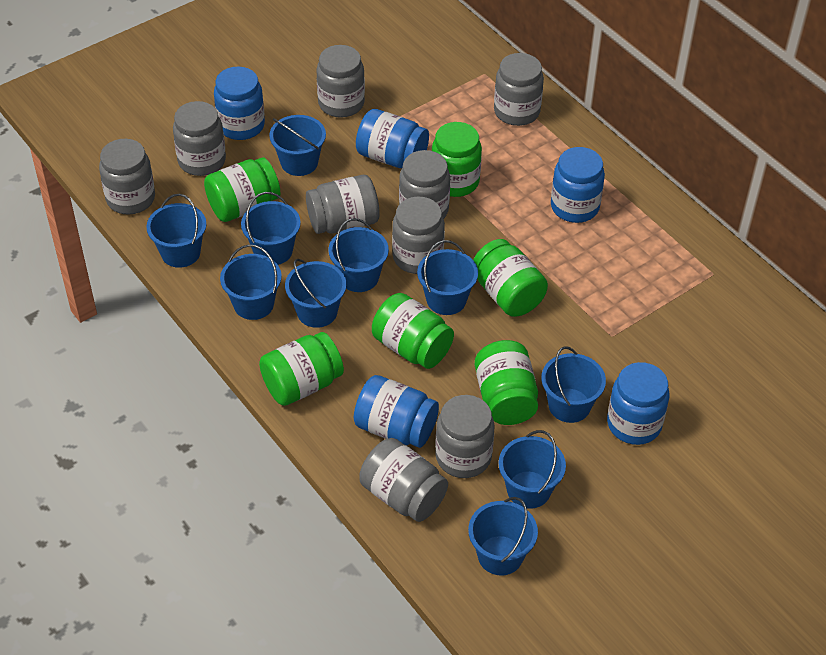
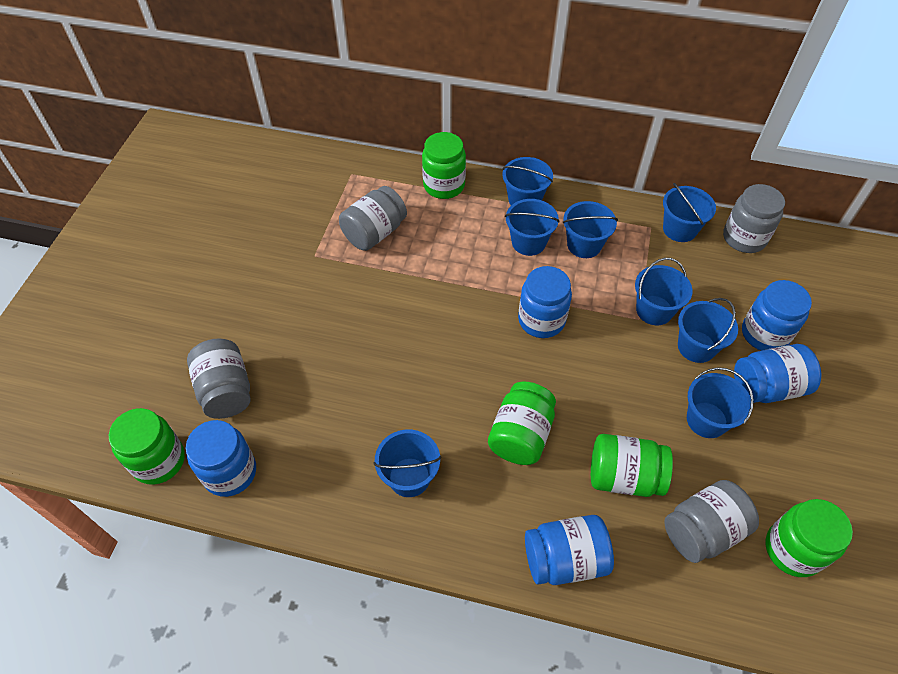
blue bucket: 10 -> 8
green jar: 6 -> 5
grey jar: 9 -> 4

